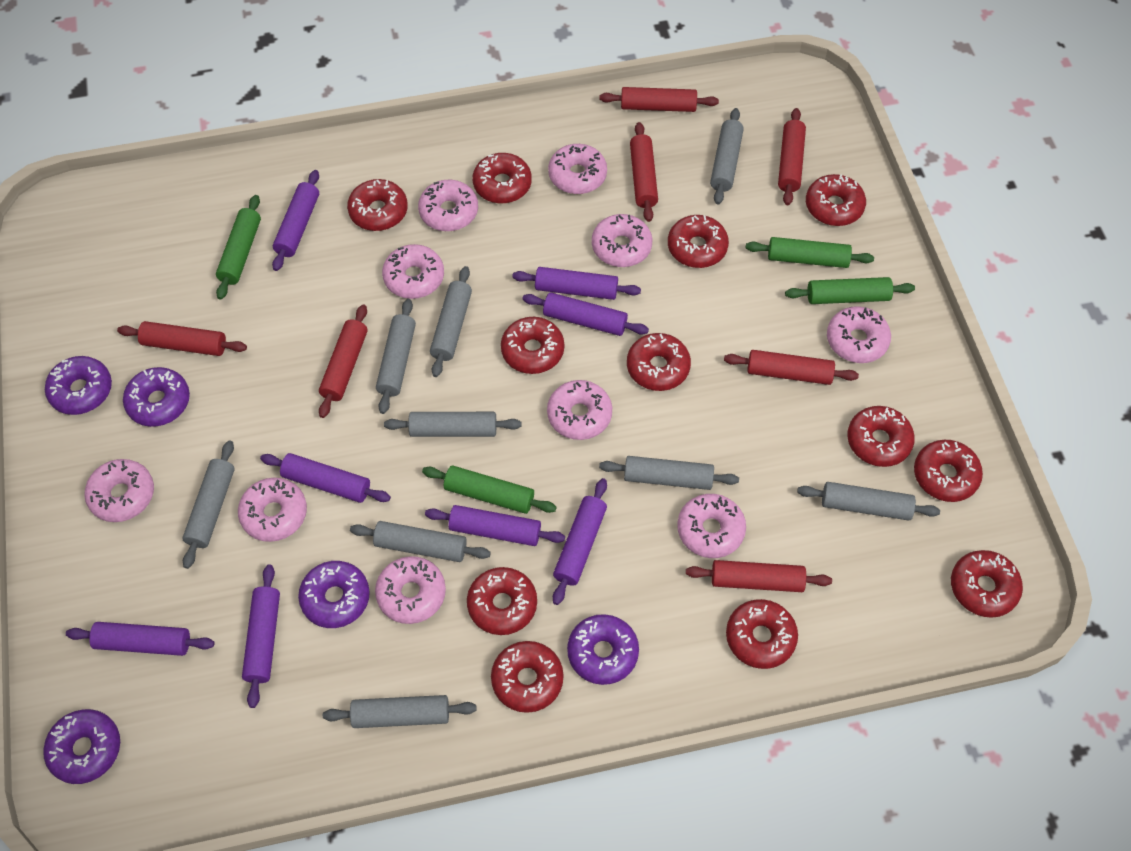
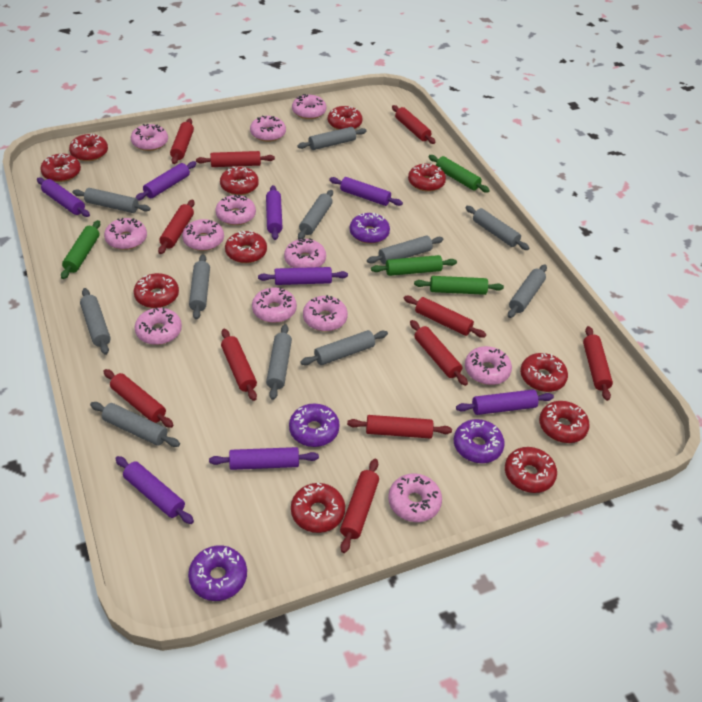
grey rolling pin: 9 -> 11
pink donut: 10 -> 12
purple donut: 5 -> 4
red donut: 12 -> 11
red rolling pin: 7 -> 11

